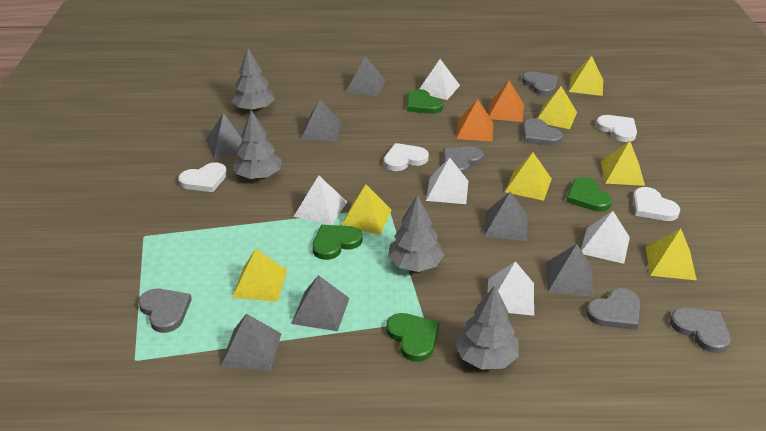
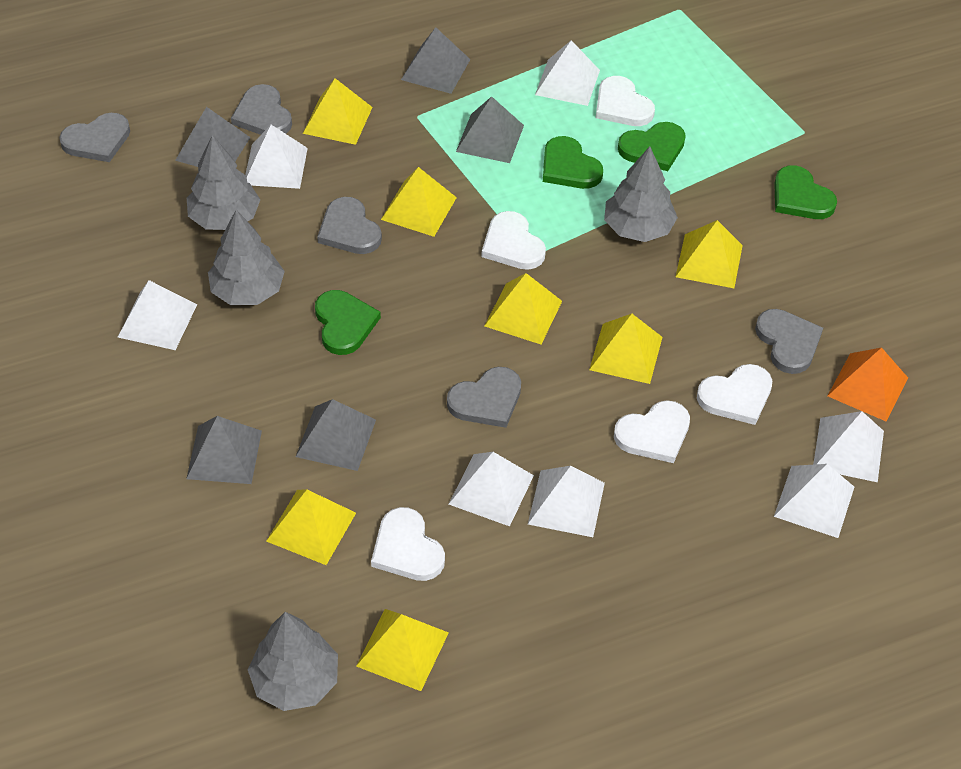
grey heart: 6 -> 5
grey pyramid: 7 -> 5
orange pyramid: 2 -> 1
white heart: 4 -> 5
white pyramid: 5 -> 7

